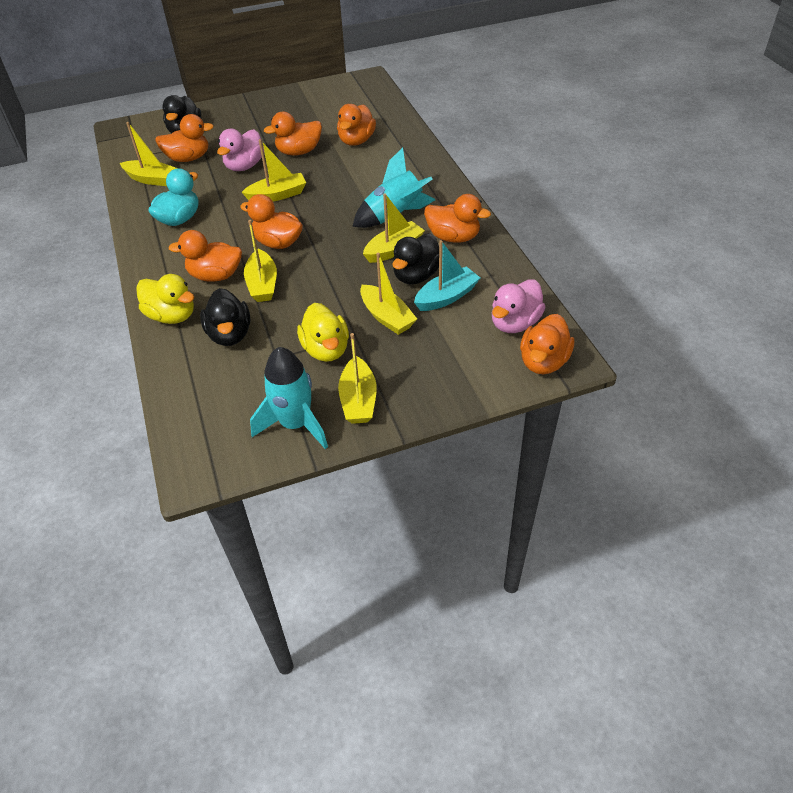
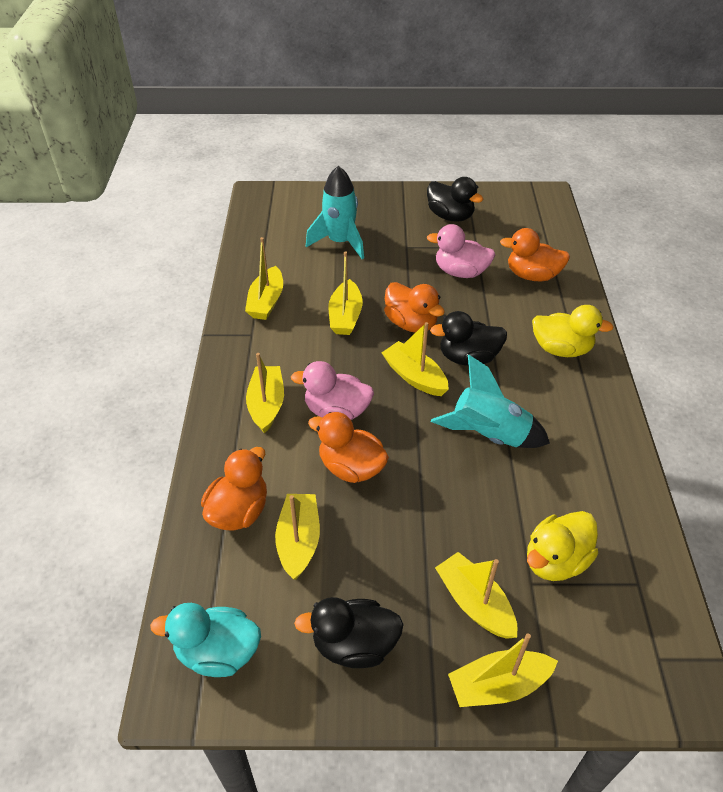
orange duck: 7 -> 4
turquoise boat: 1 -> 0
yellow boat: 6 -> 7

